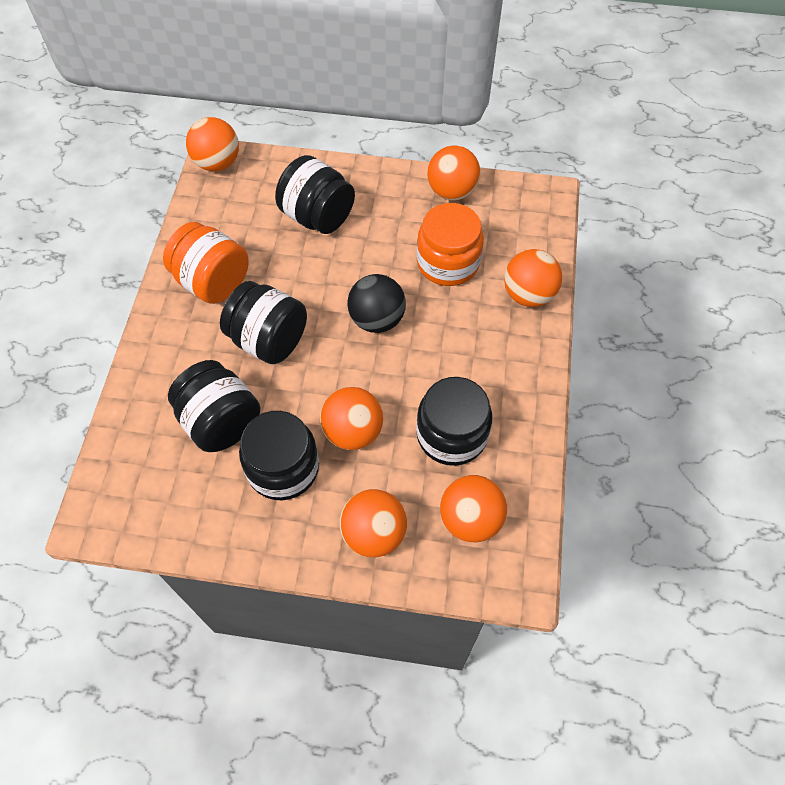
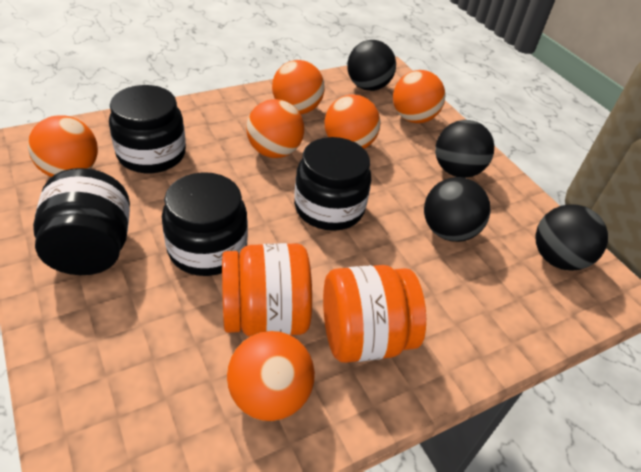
black ball: 1 -> 4
black jar: 5 -> 4

